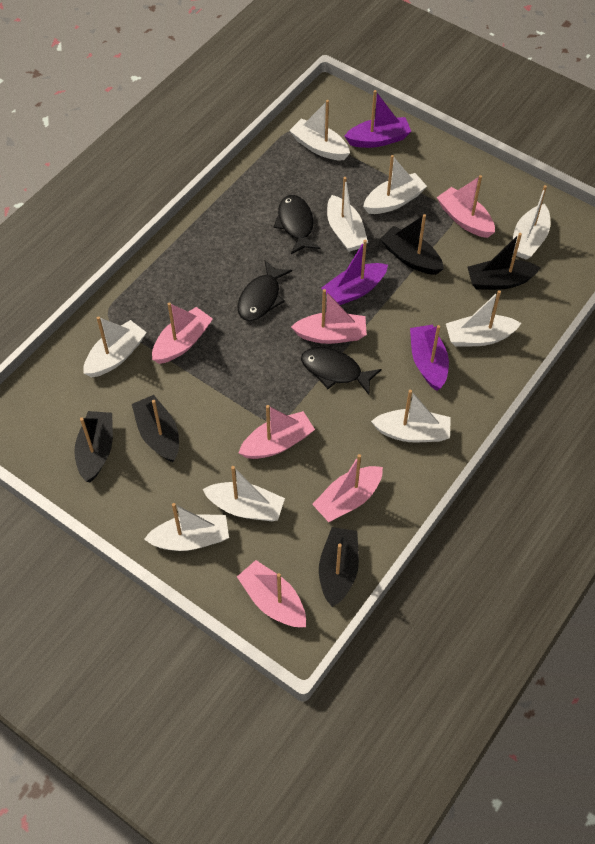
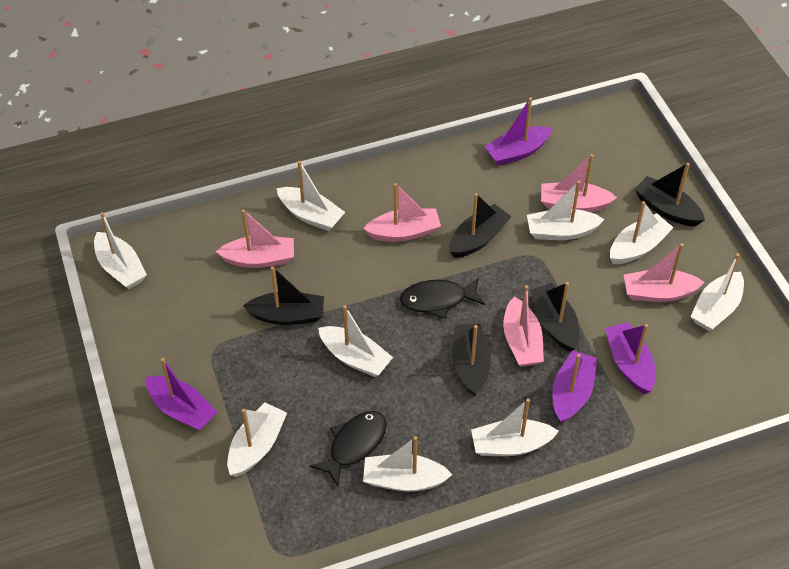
black fish: 3 -> 2
pink boat: 6 -> 5
purple boat: 3 -> 4

